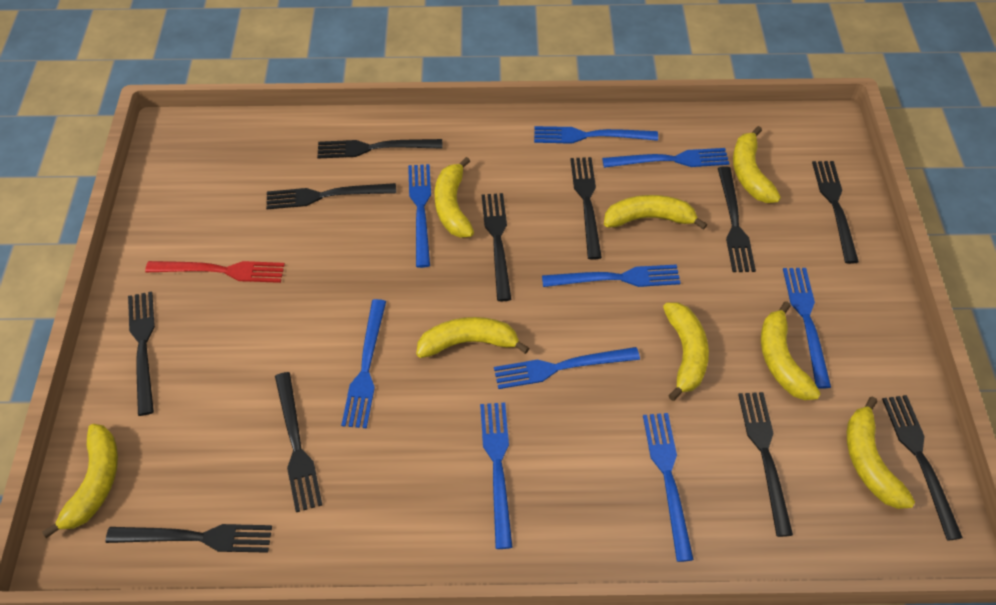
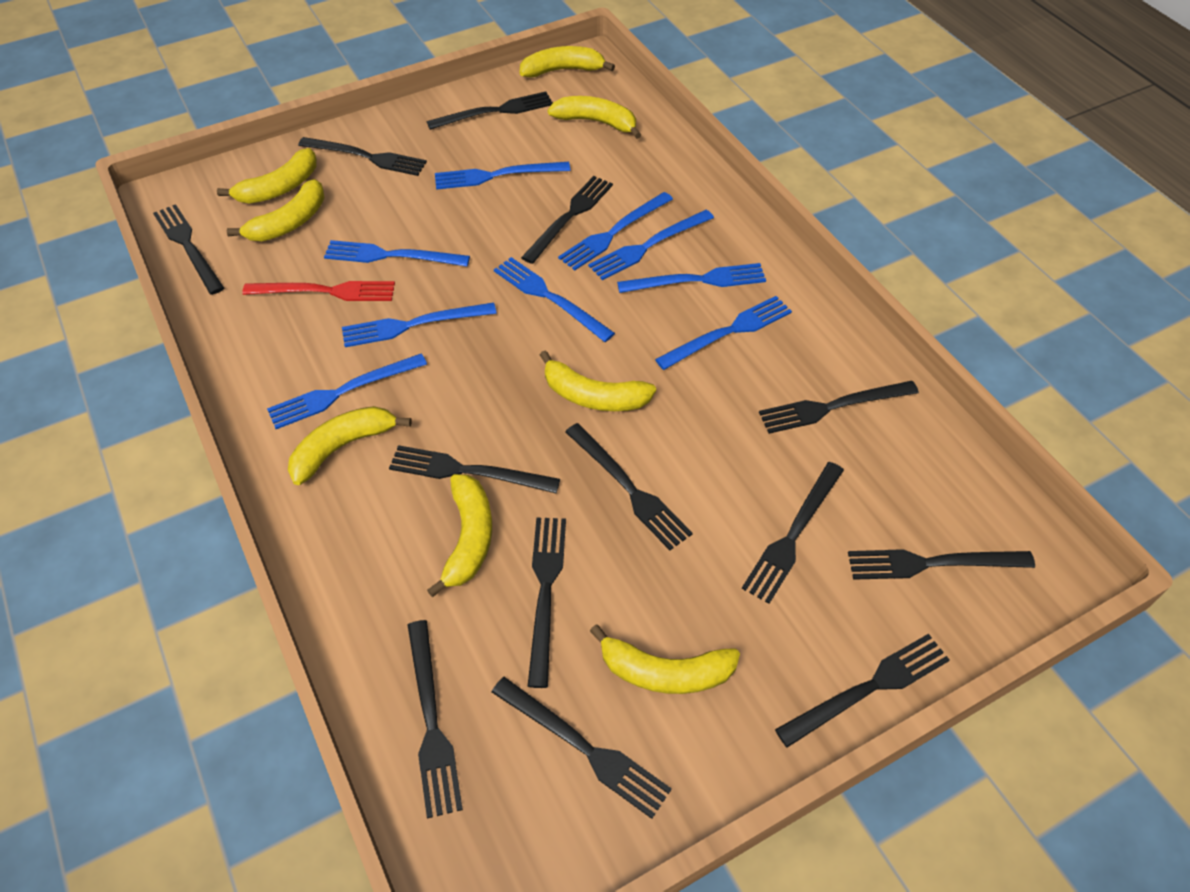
black fork: 11 -> 13

